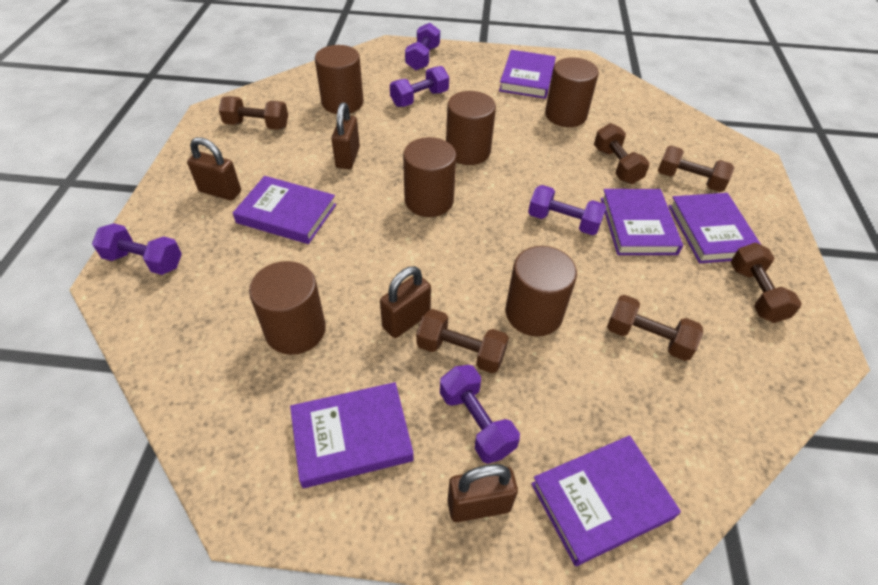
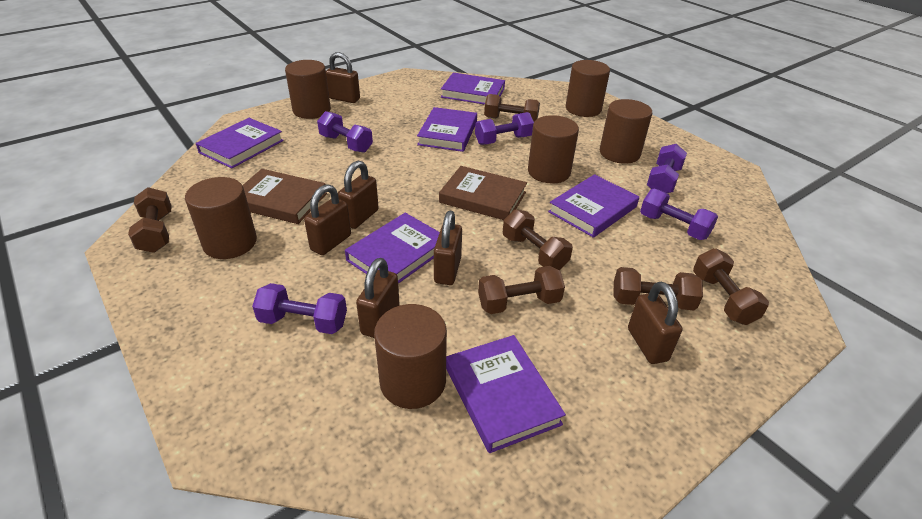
brown book: 0 -> 2
brown padlock: 4 -> 6

